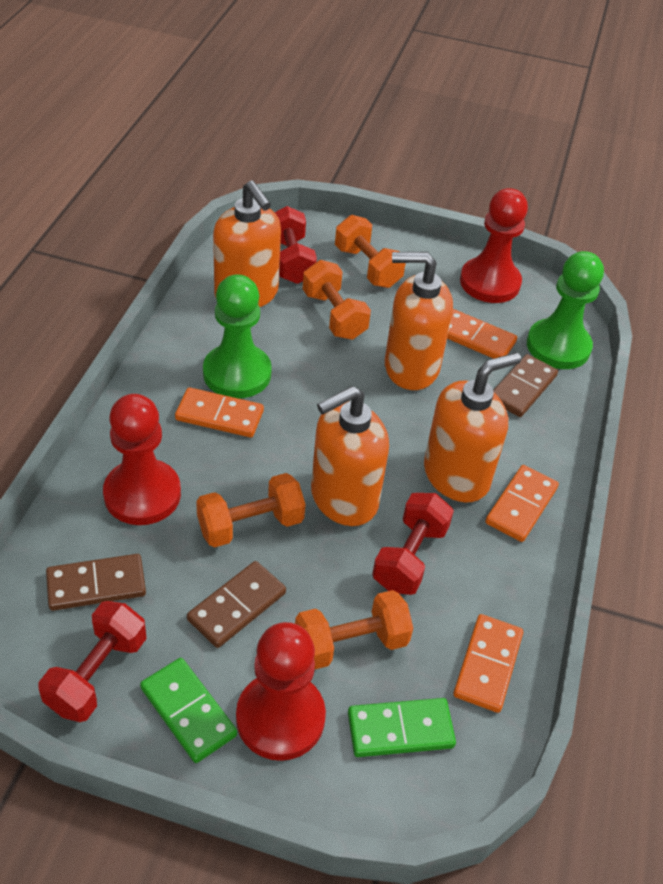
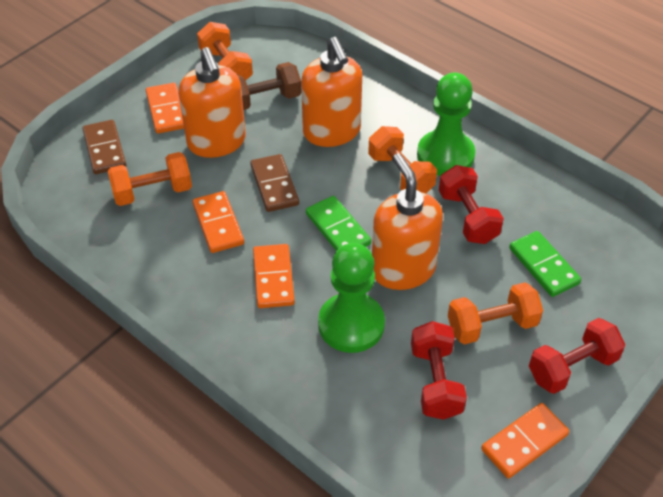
brown domino: 3 -> 2
brown dumbbell: 0 -> 1
orange soap dispenser: 4 -> 3
red pawn: 3 -> 0

